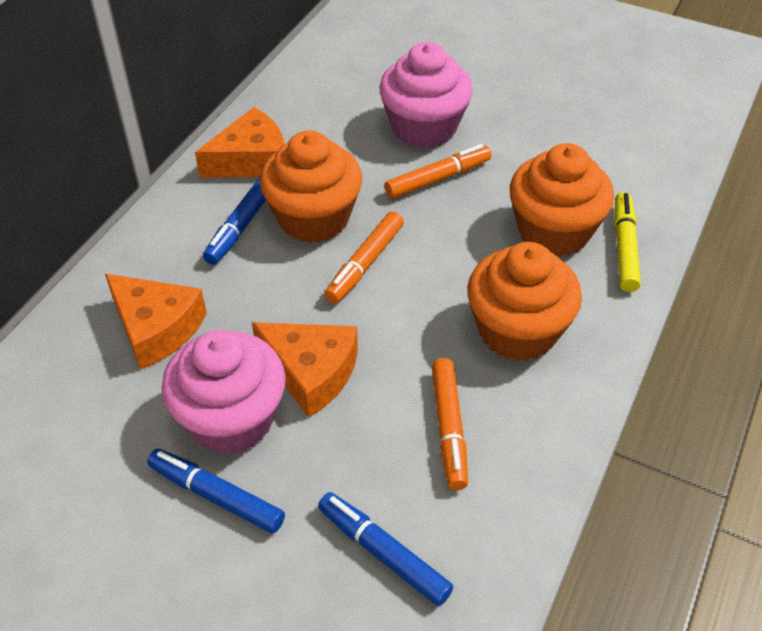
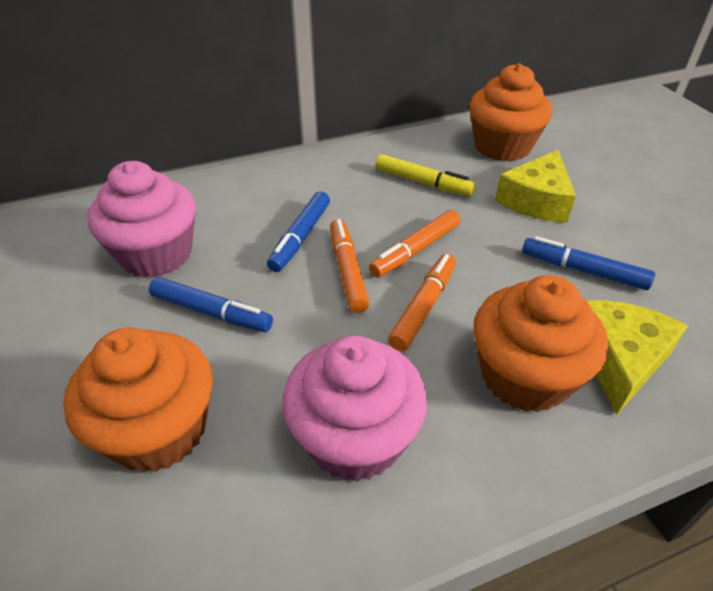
orange cheese: 3 -> 0
yellow cheese: 0 -> 2

